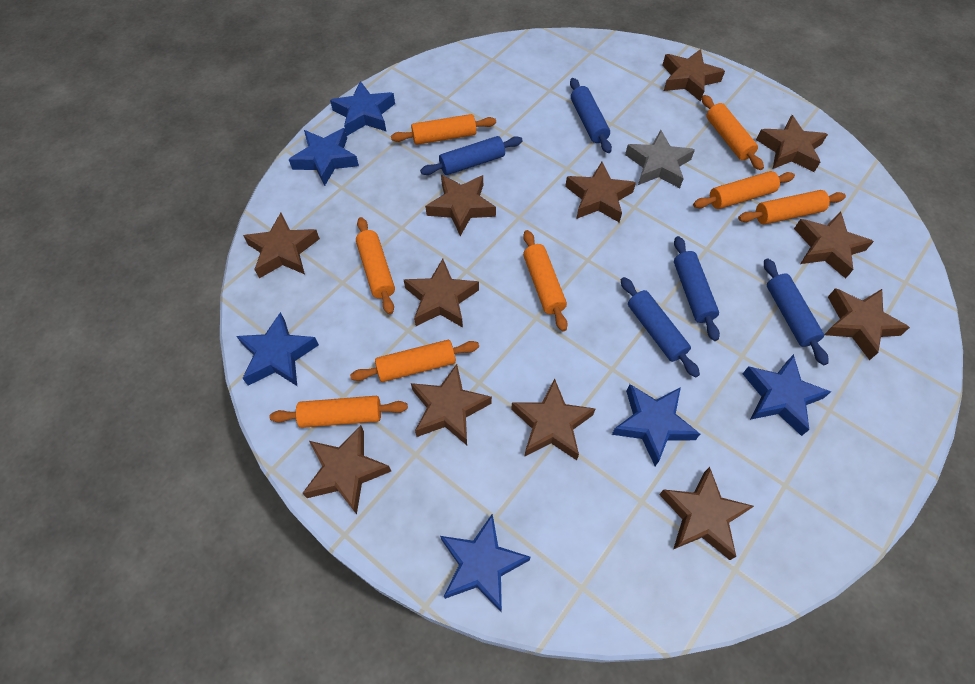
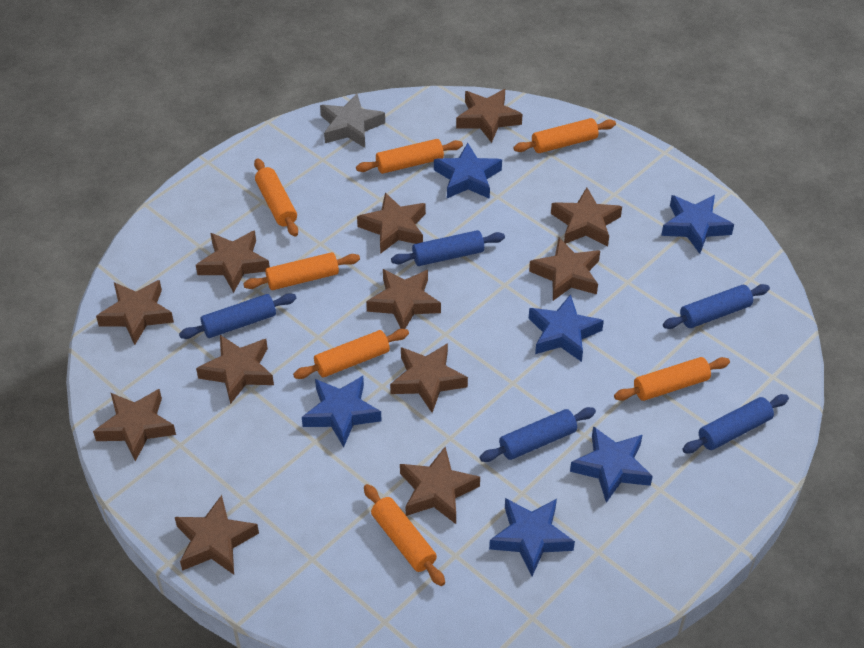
orange rolling pin: 8 -> 7

